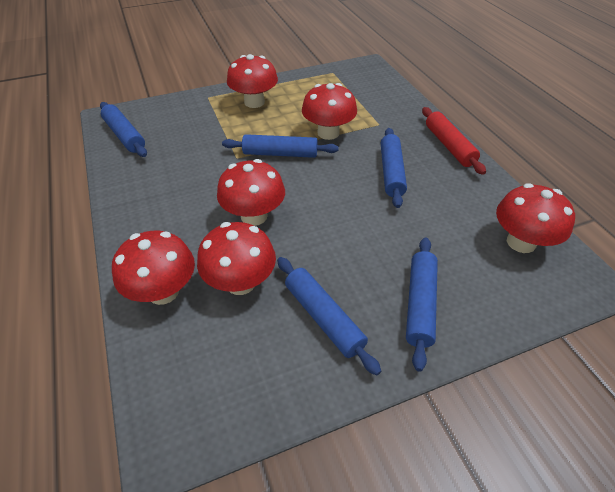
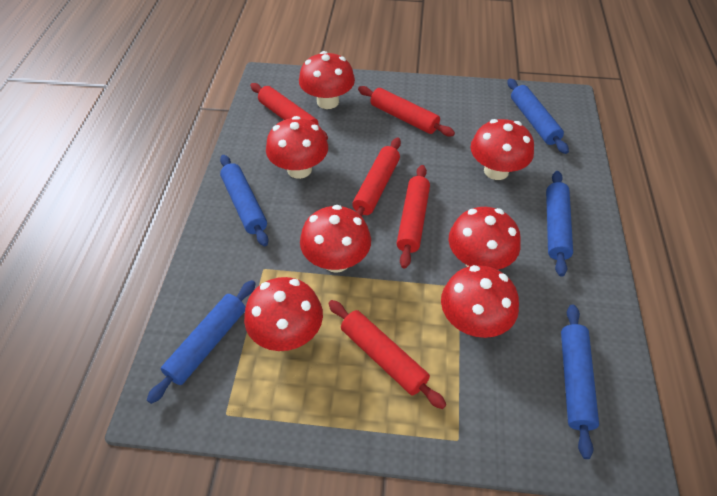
red mushroom: 6 -> 7
red rolling pin: 1 -> 5

